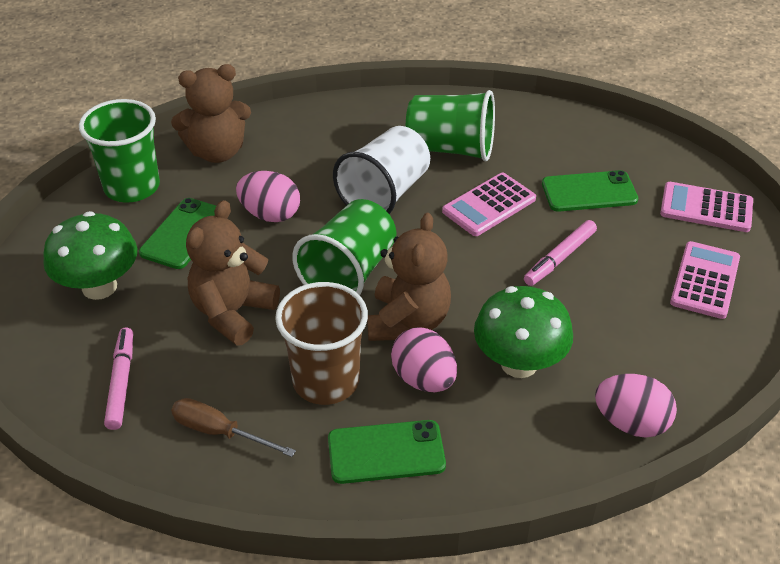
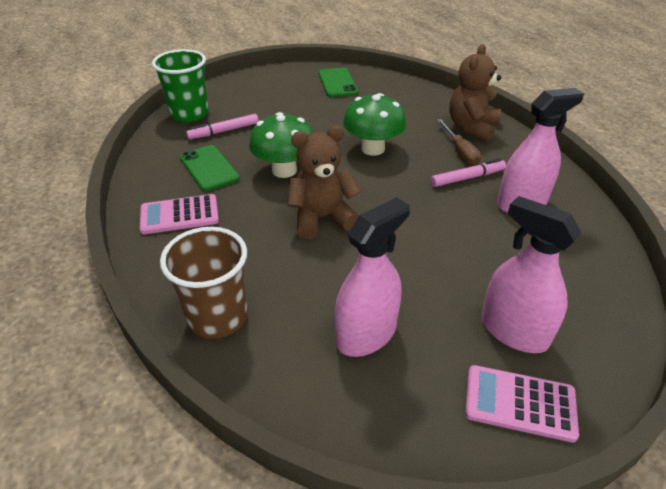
brown teddy bear: 3 -> 2
green cup: 3 -> 1
green phone: 3 -> 2
pink calculator: 3 -> 2
pink egg: 3 -> 0
pink spray bottle: 0 -> 3
white cup: 1 -> 0

